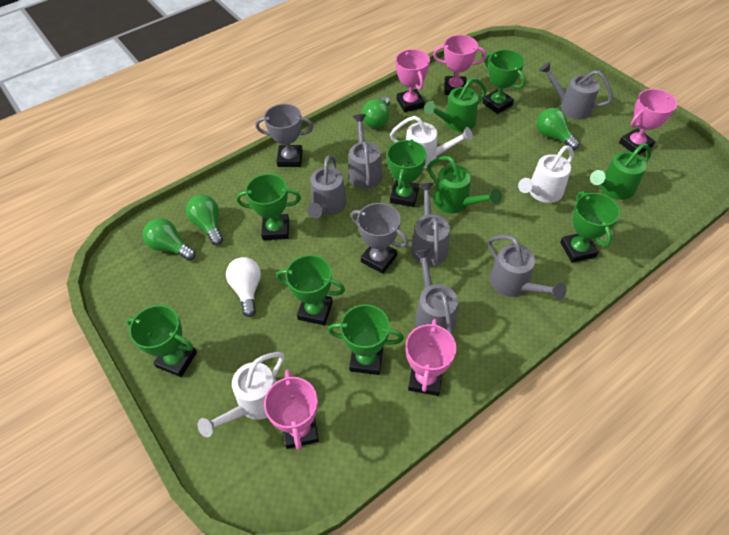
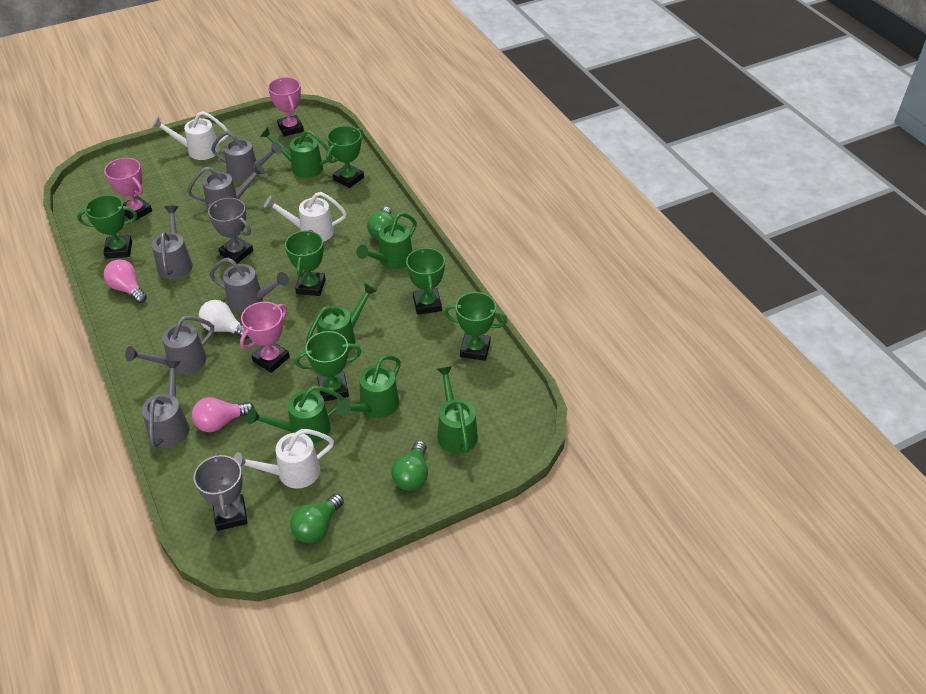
green light bulb: 4 -> 3
green trophy: 7 -> 6
green watering can: 3 -> 6
pink light bulb: 0 -> 2
pink trophy: 5 -> 3

